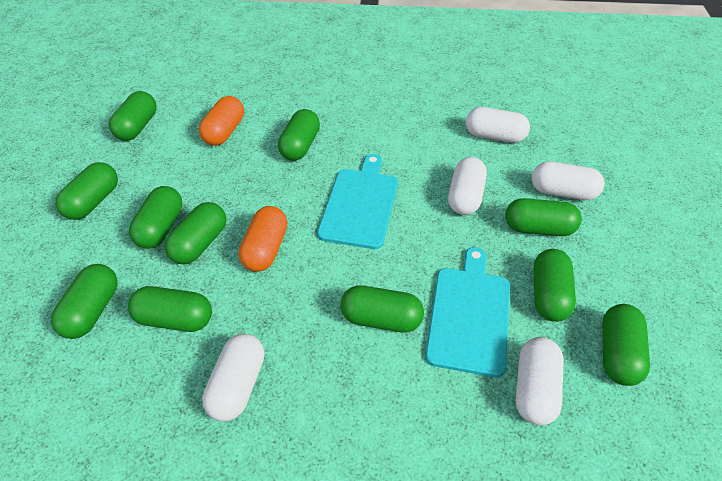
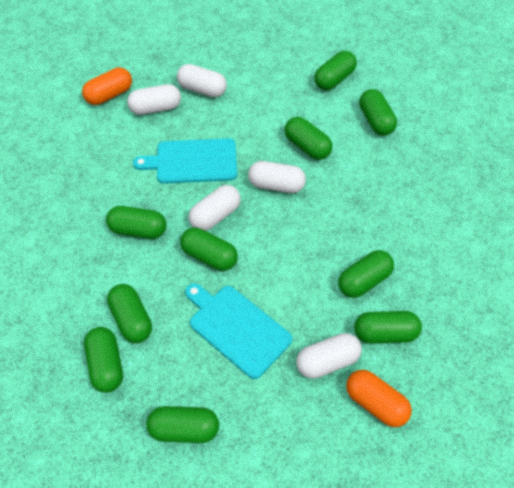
green capsule: 11 -> 10

